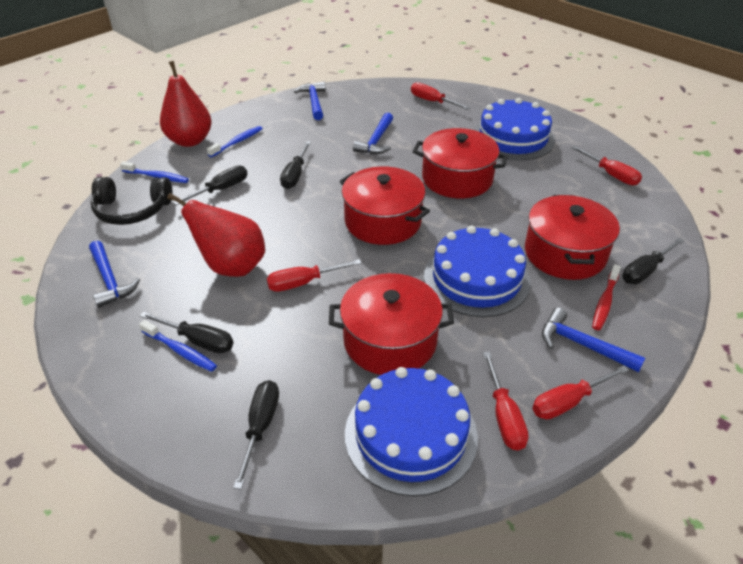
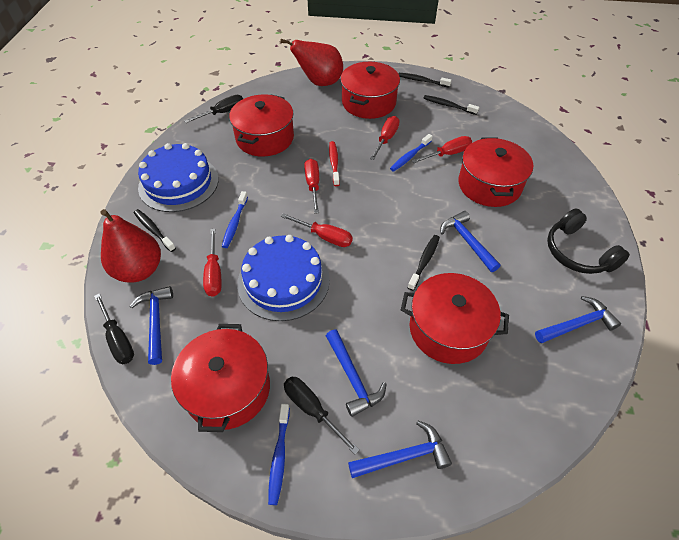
black screwdriver: 5 -> 3
black toothbrush: 0 -> 4
blue cake: 3 -> 2
blue hammer: 4 -> 5
red pot: 4 -> 5

